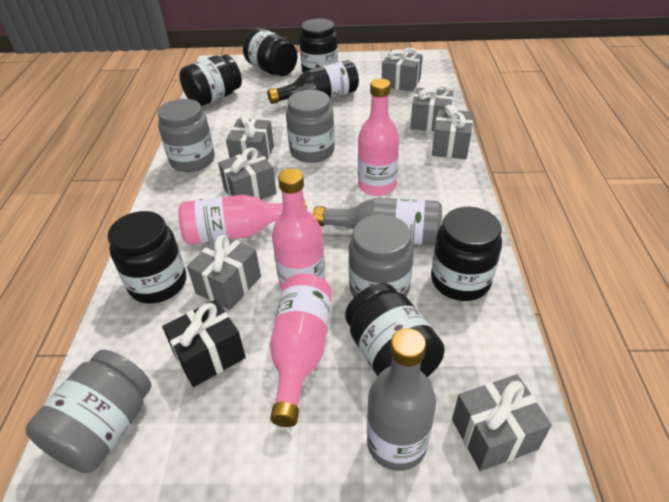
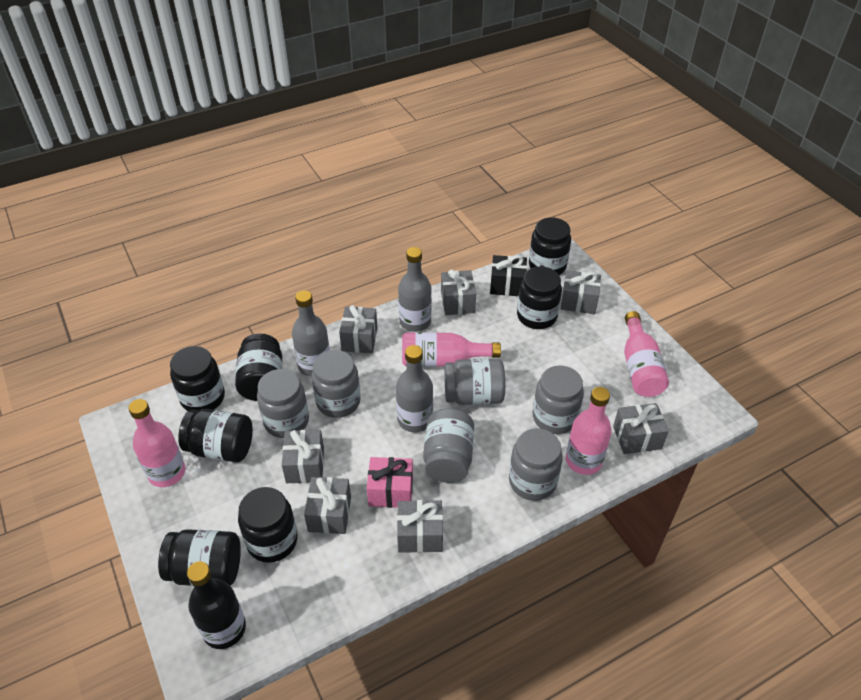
black jar: 6 -> 7
grey bottle: 2 -> 3
grey jar: 4 -> 6
pink gift: 0 -> 1

